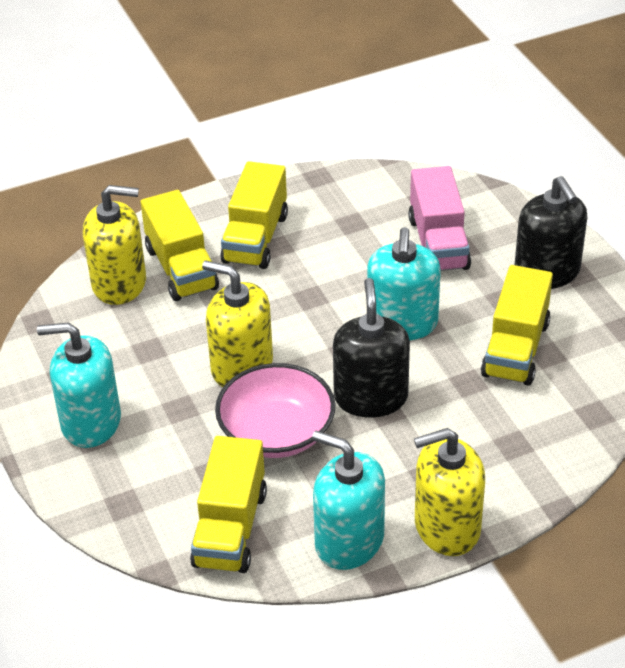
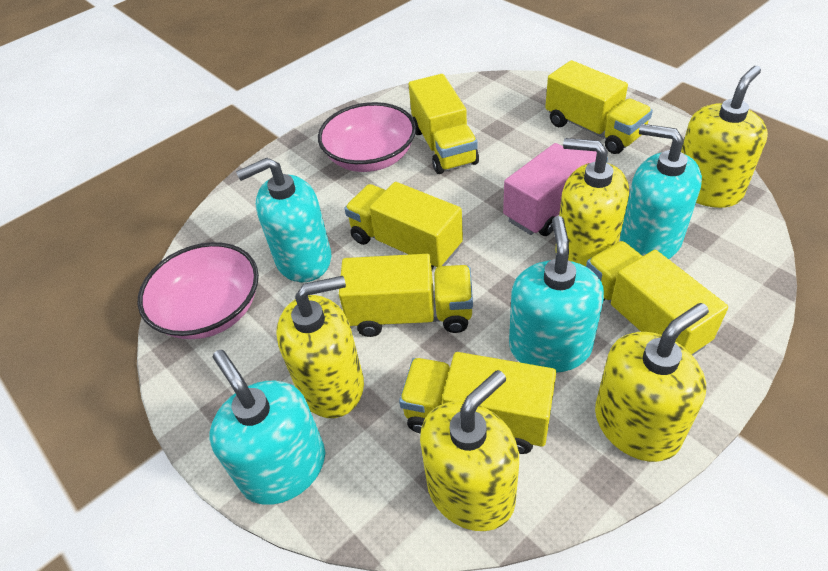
black soap dispenser: 2 -> 0
pink bowl: 1 -> 2
turquoise soap dispenser: 3 -> 4
yellow soap dispenser: 3 -> 5
yellow truck: 4 -> 6

